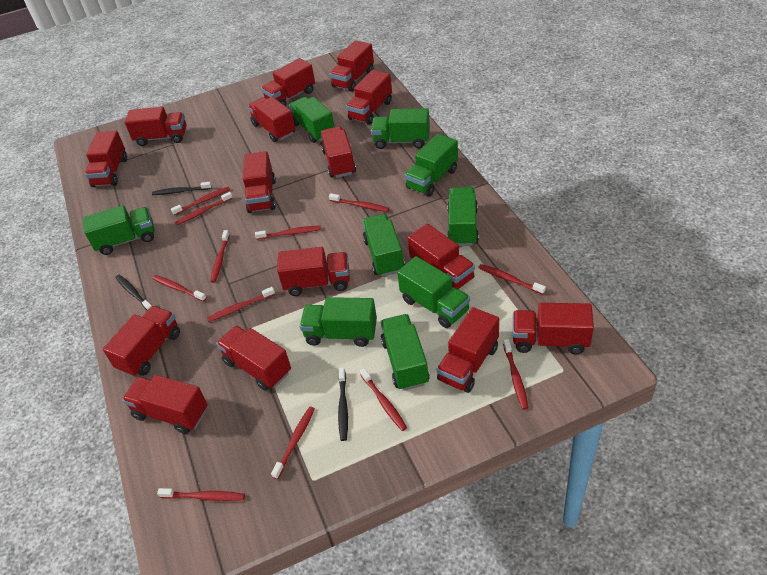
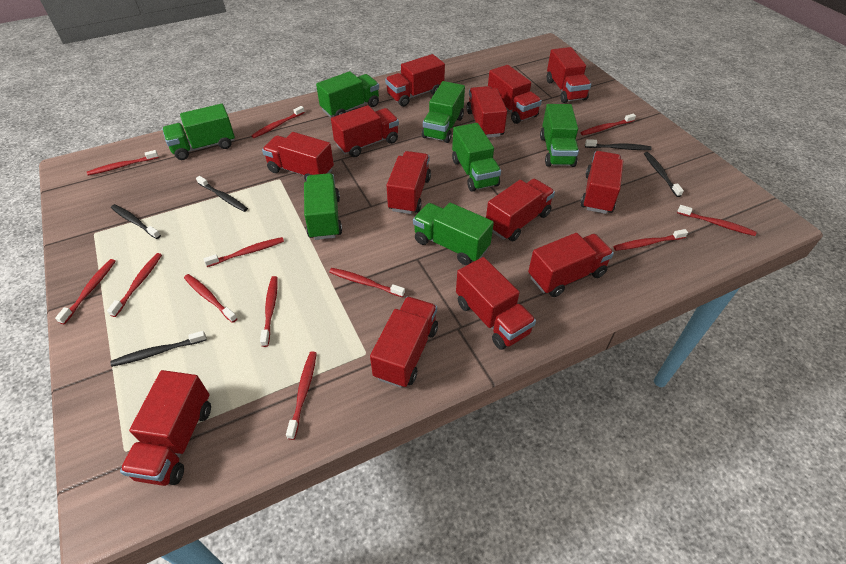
black toothbrush: 3 -> 5
green truck: 9 -> 7
red truck: 15 -> 13

